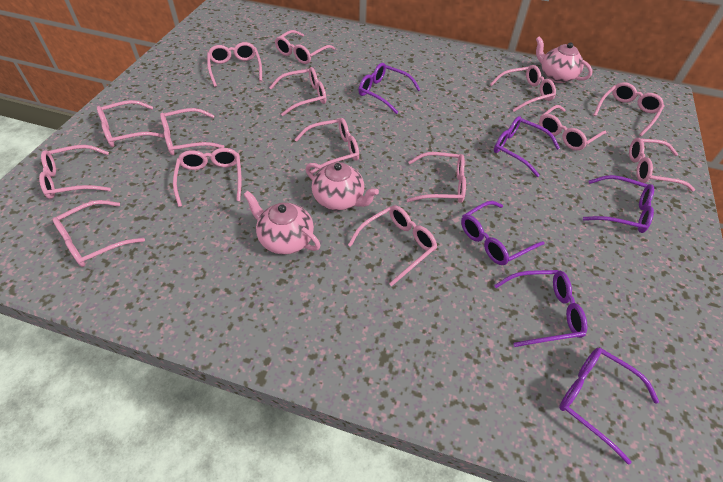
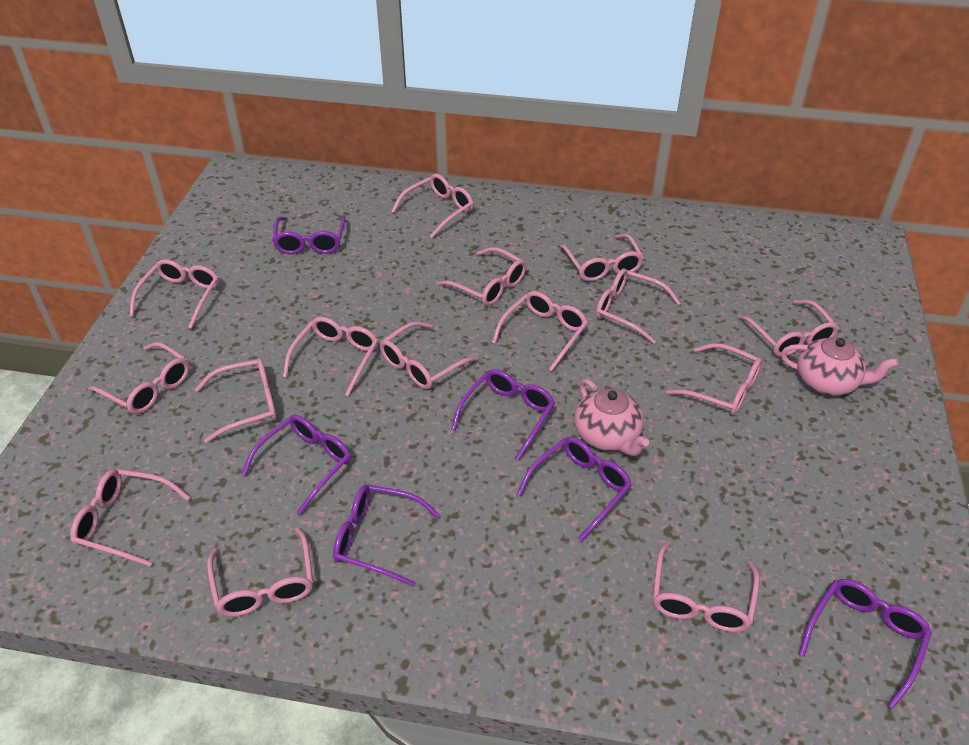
pink teapot: 3 -> 2

